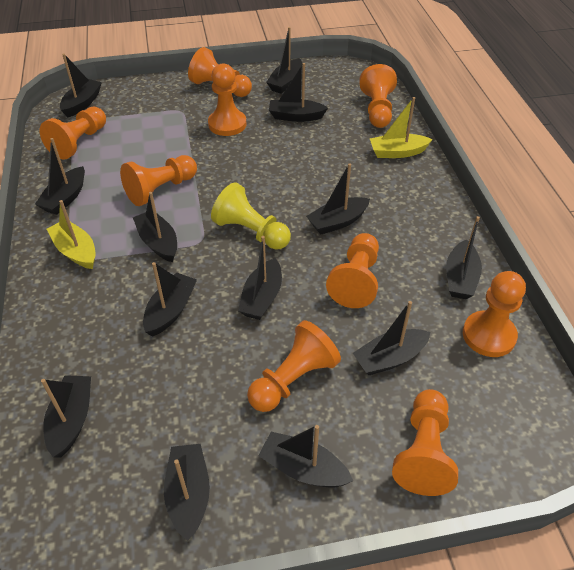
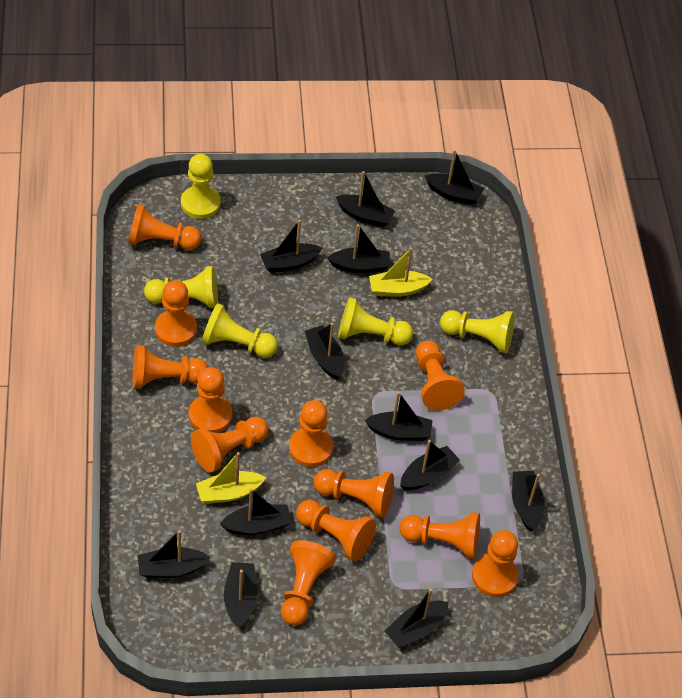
black boat: 13 -> 12
orange pawn: 9 -> 12
yellow pawn: 1 -> 5

